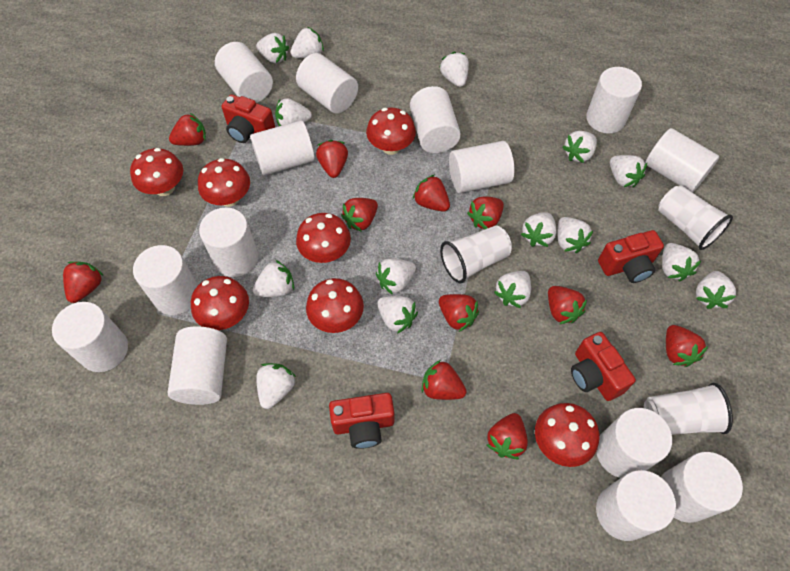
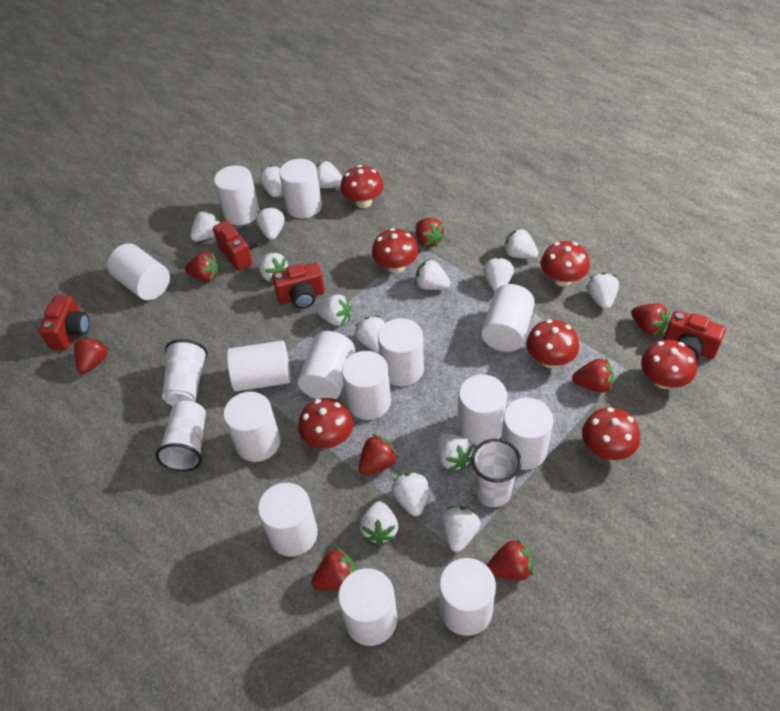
red strawberry: 11 -> 8

